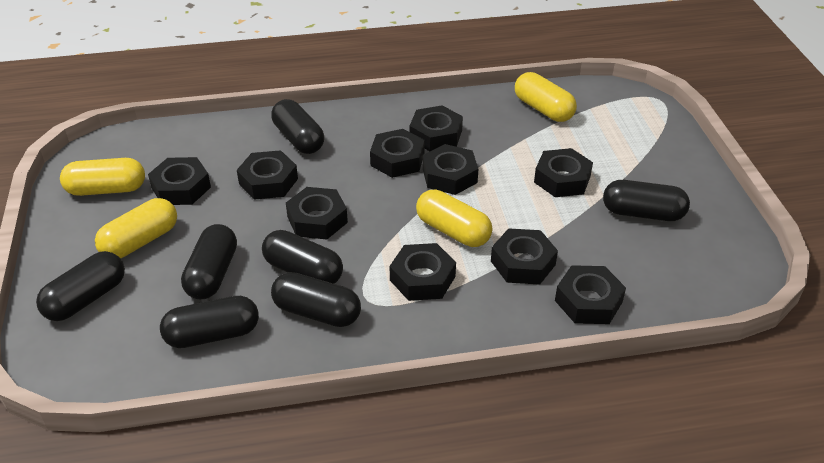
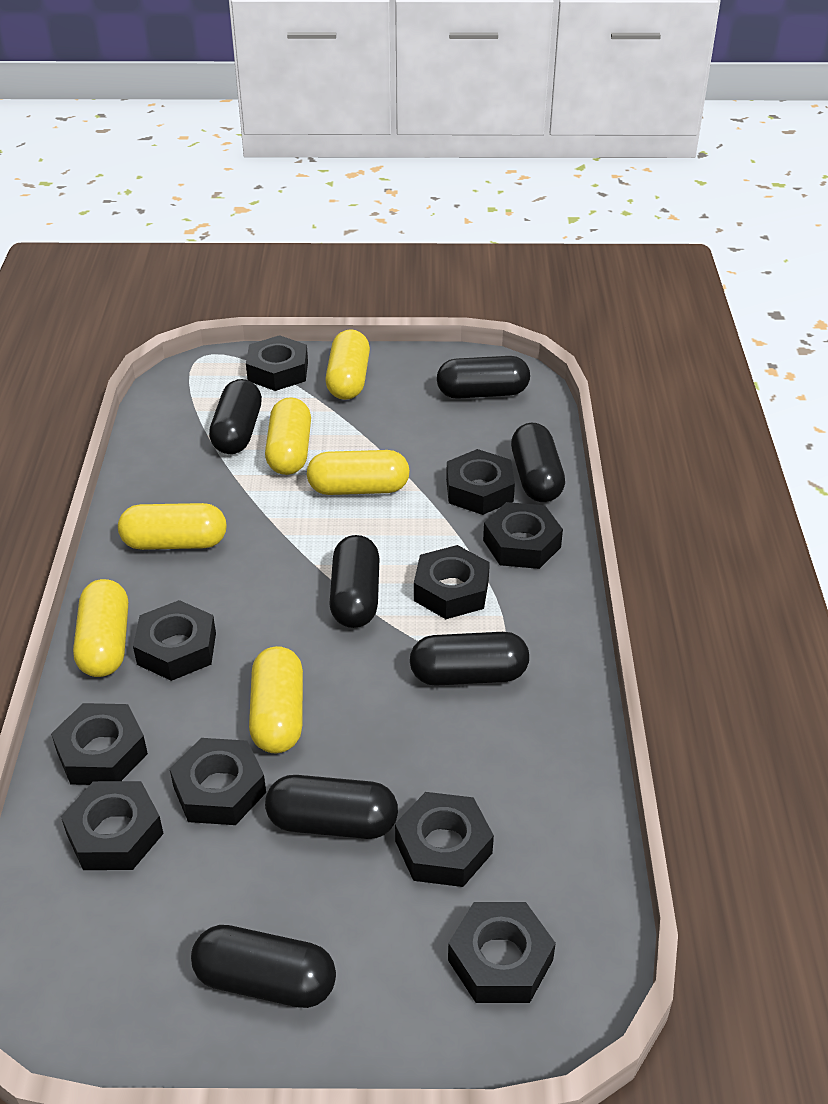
yellow capsule: 4 -> 6

